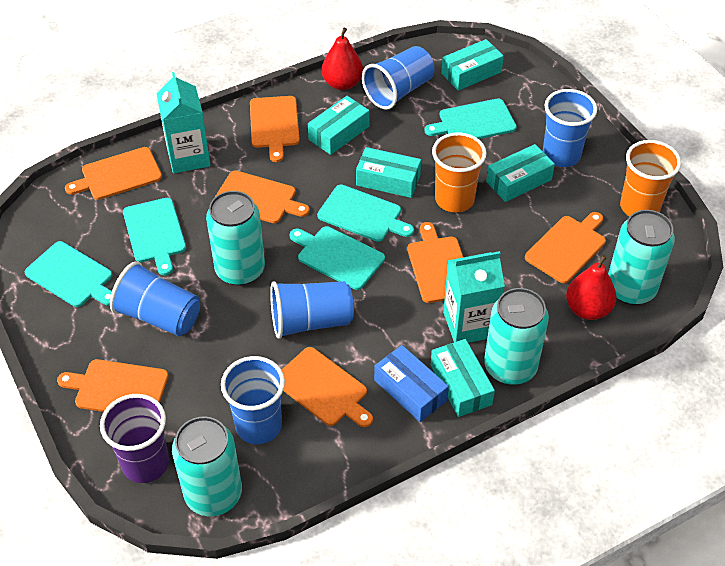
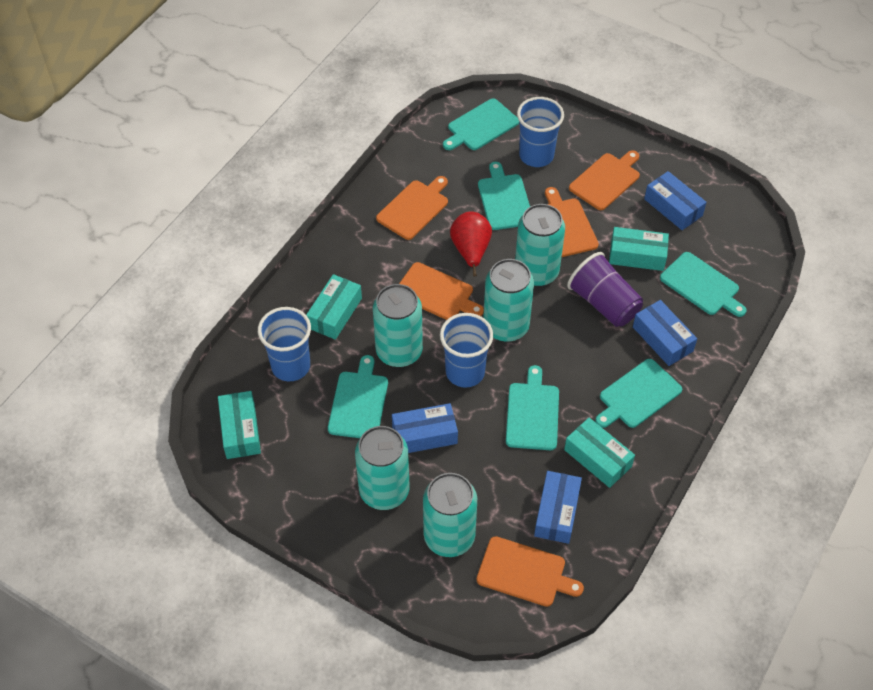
blue box: 1 -> 4
blue cup: 5 -> 3
orange cup: 2 -> 0
orange cutting board: 7 -> 5
red pear: 2 -> 1
turquoise box: 5 -> 4
turquoise can: 4 -> 5
turquoise carton: 2 -> 0
turquoise cutting board: 5 -> 6

